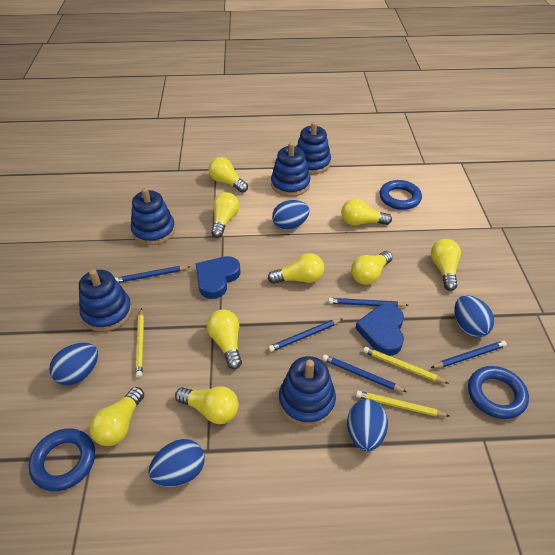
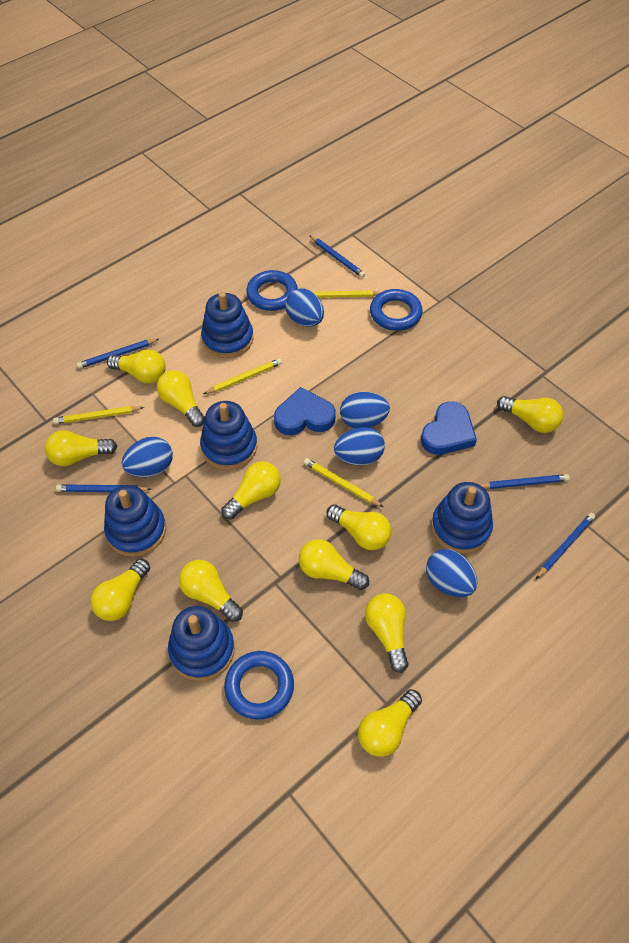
yellow light bulb: 9 -> 11
yellow pencil: 3 -> 4

